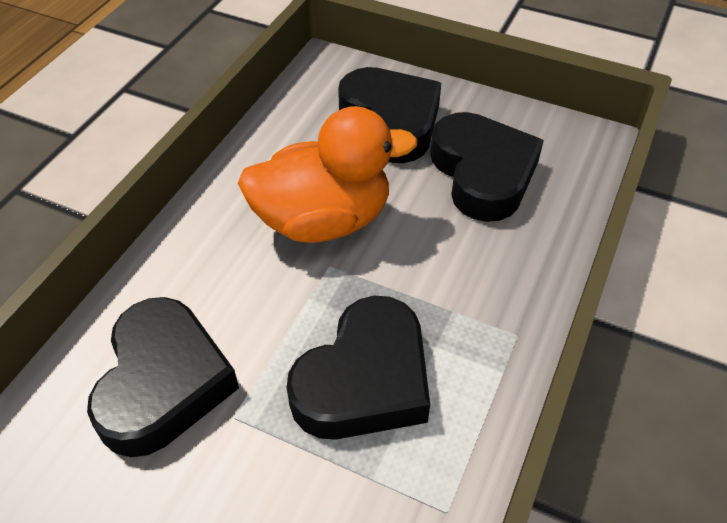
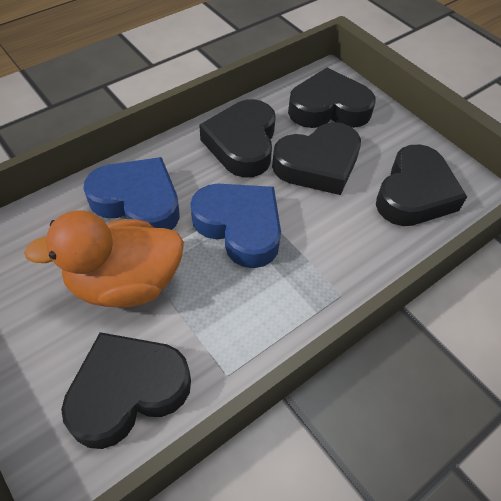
black heart: 4 -> 5
blue heart: 0 -> 2

